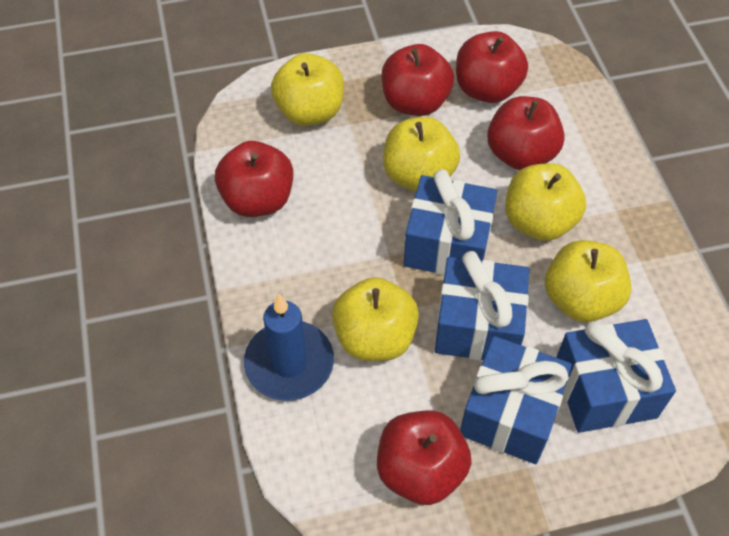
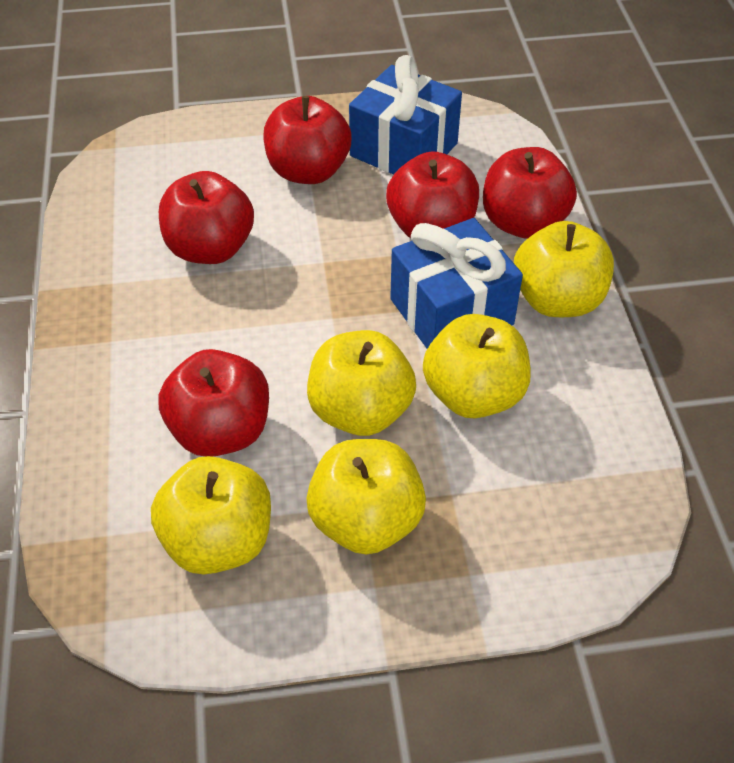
blue candle: 1 -> 0
blue gift: 4 -> 2

